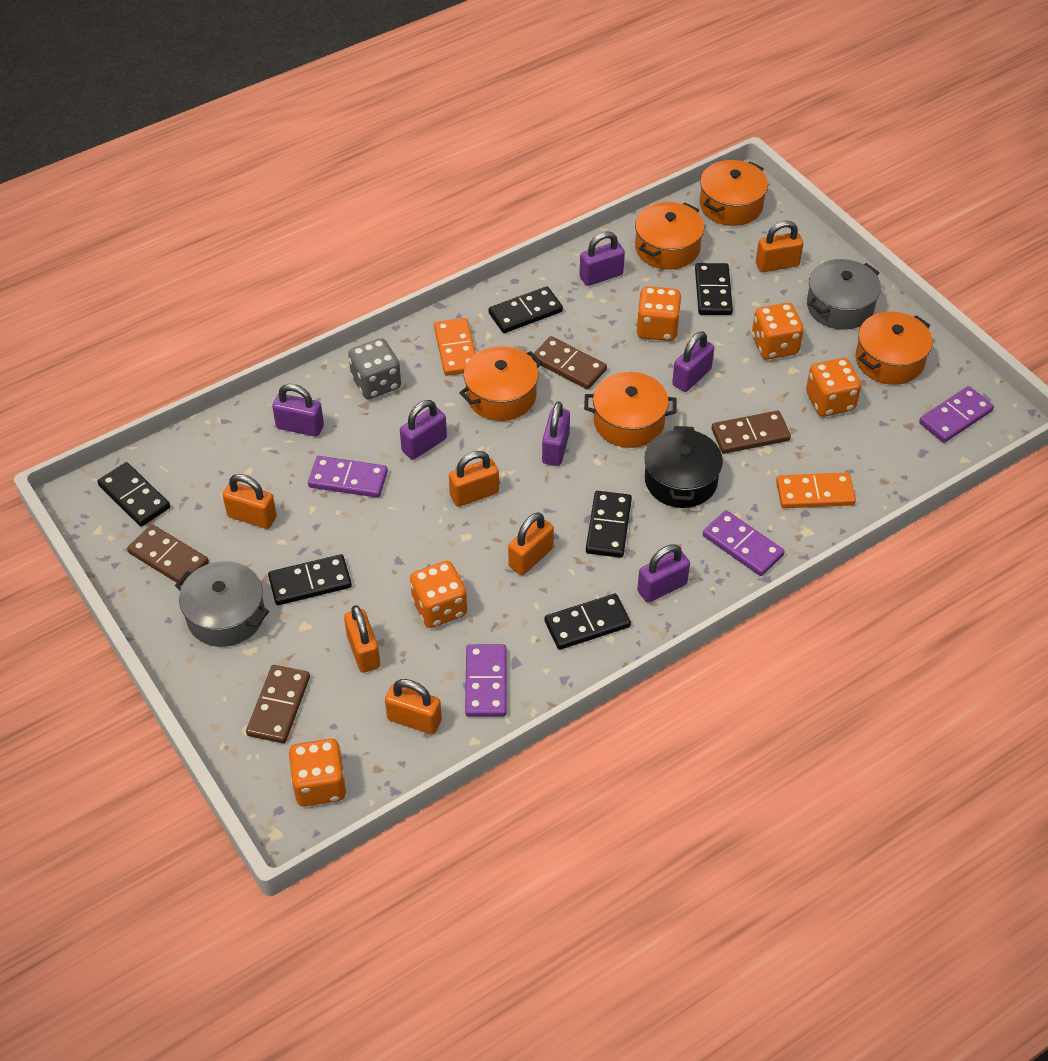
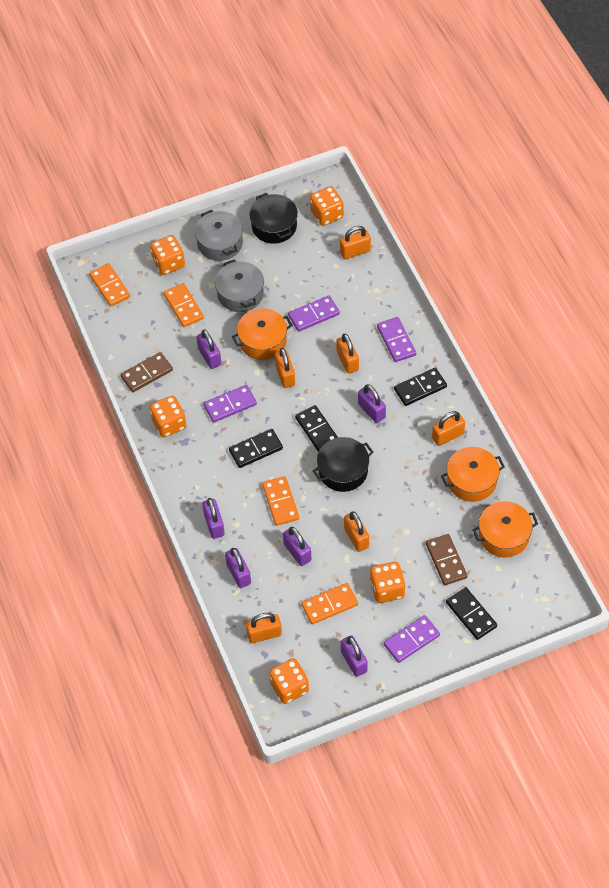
black domino: 6 -> 4
black pot: 1 -> 2
brown domino: 4 -> 2
grey dice: 1 -> 0
orange domino: 2 -> 4
orange pot: 5 -> 3

